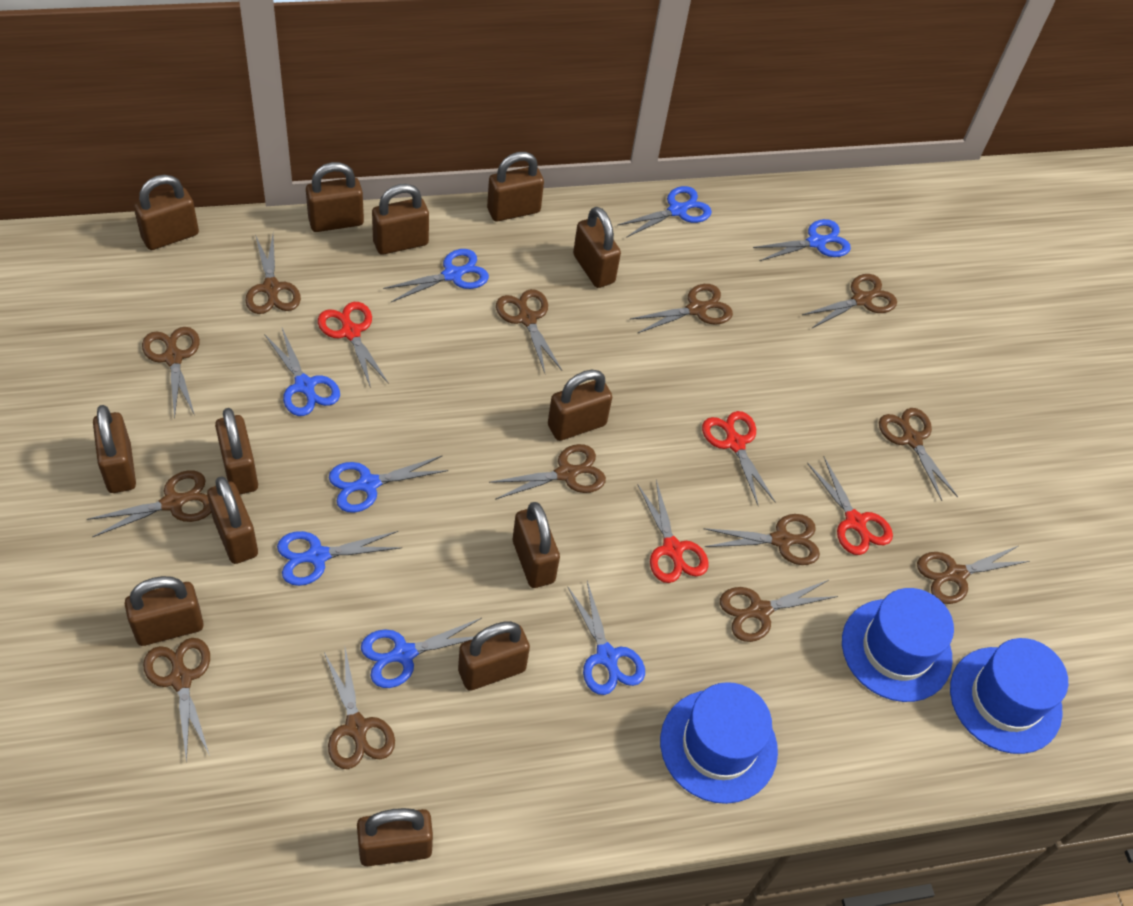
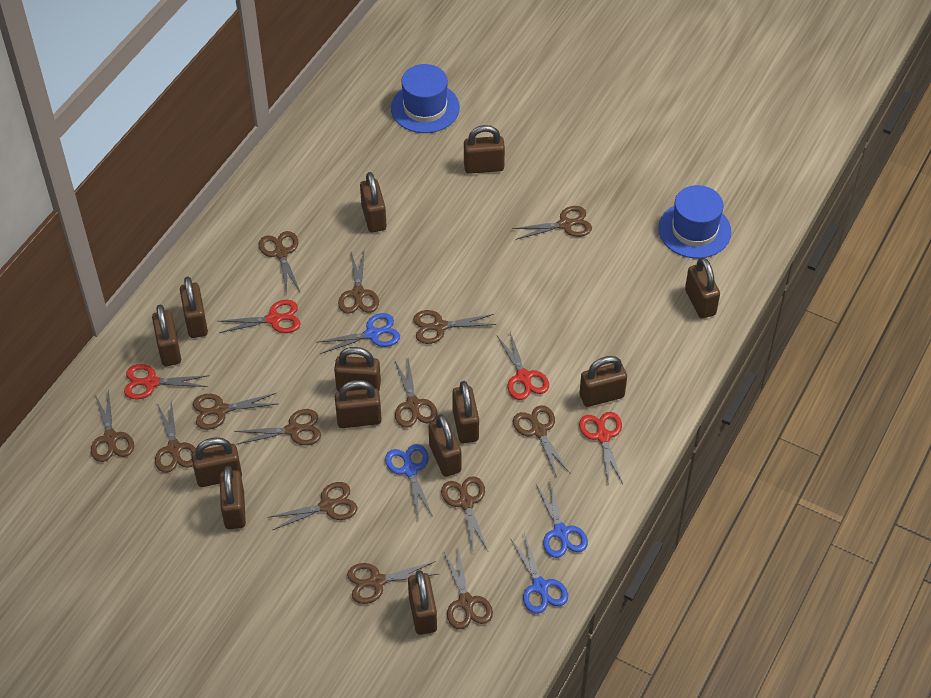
blue hat: 3 -> 2
blue scissors: 8 -> 4
brown scissors: 13 -> 14

